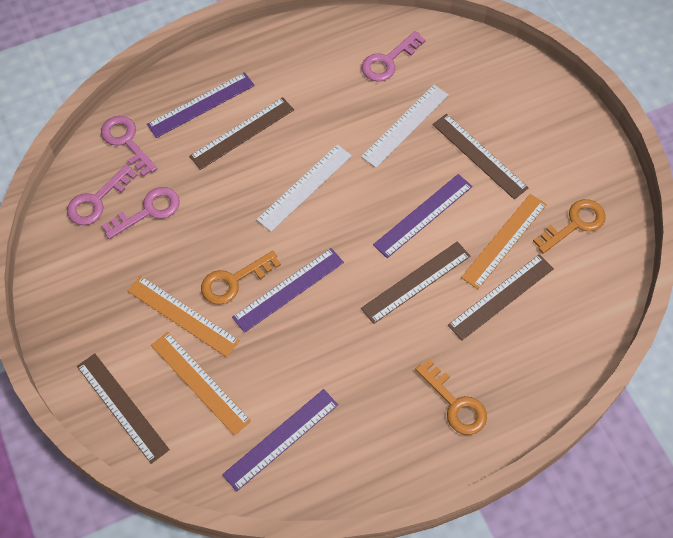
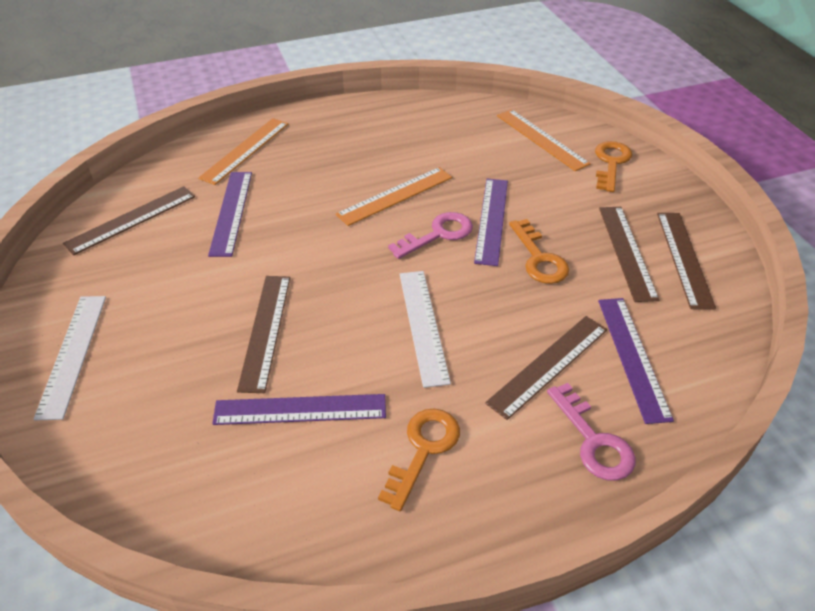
pink key: 4 -> 2

